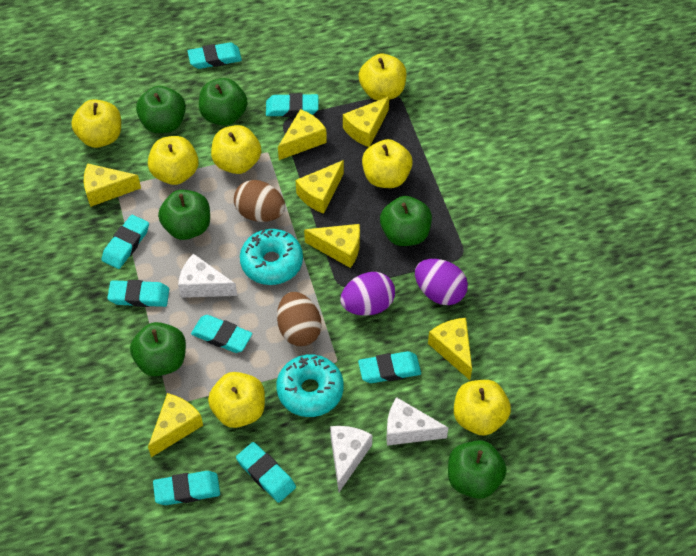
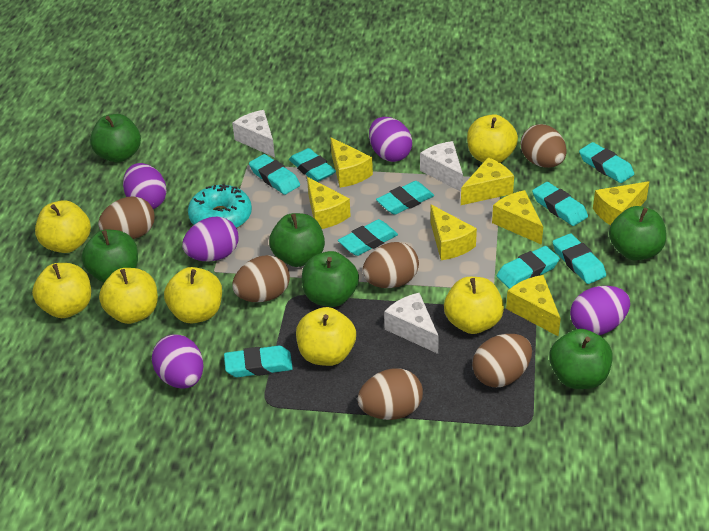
brown egg: 2 -> 6
purple egg: 2 -> 5
turquoise donut: 2 -> 1
turquoise eraser: 8 -> 9

